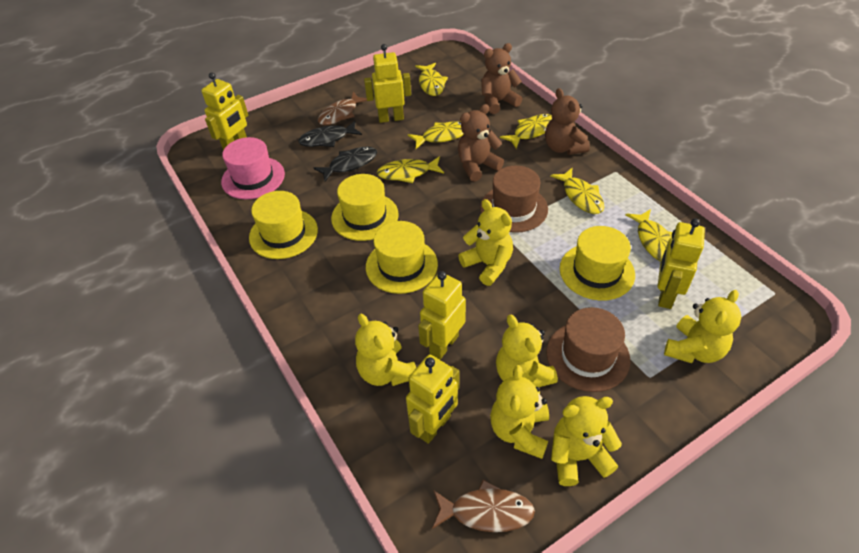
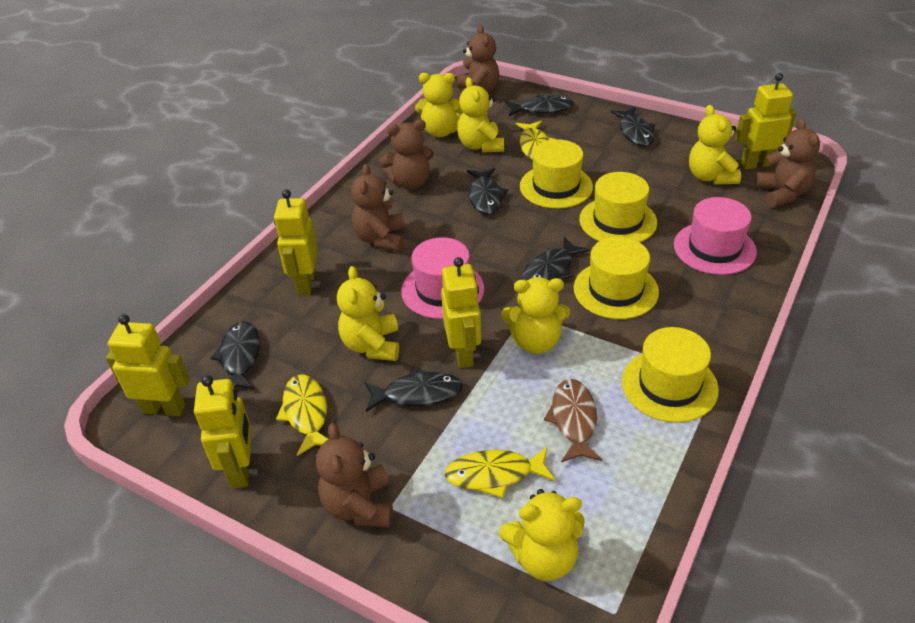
black fish: 2 -> 6
brown fish: 2 -> 1
brown hat: 2 -> 0
brown teddy bear: 3 -> 5
pink hat: 1 -> 2
yellow fish: 6 -> 3

